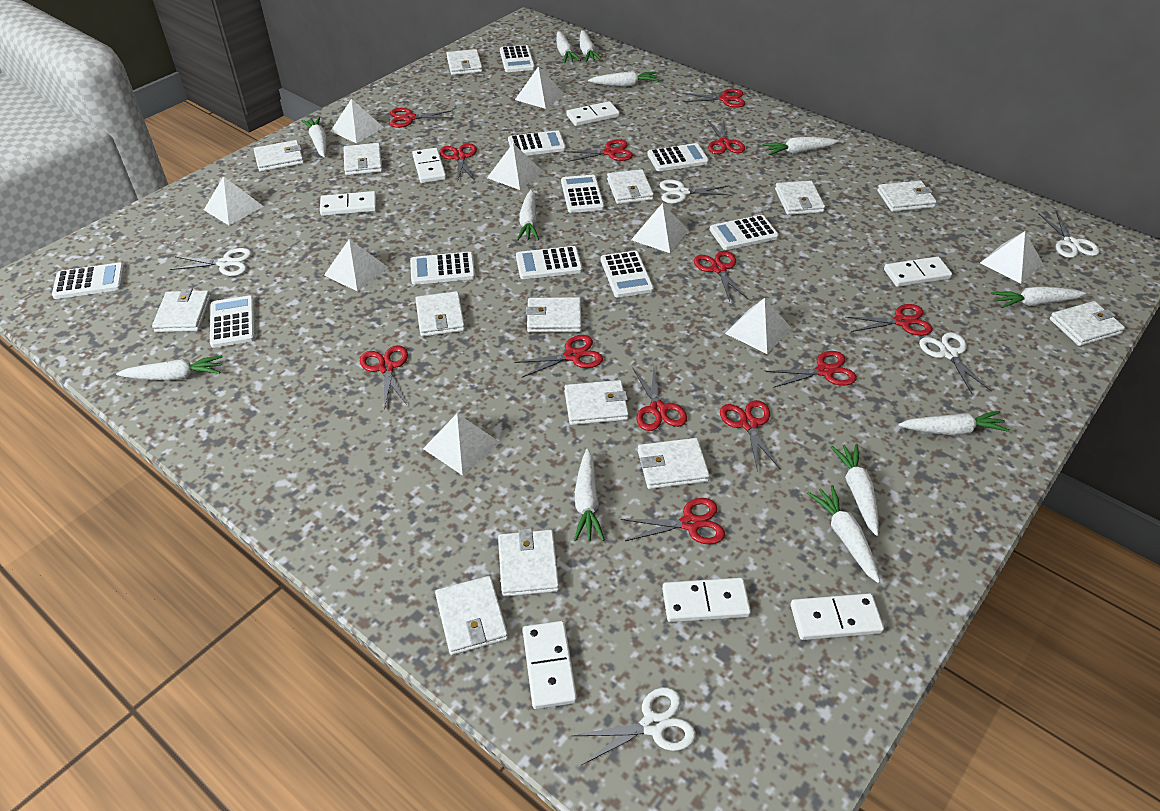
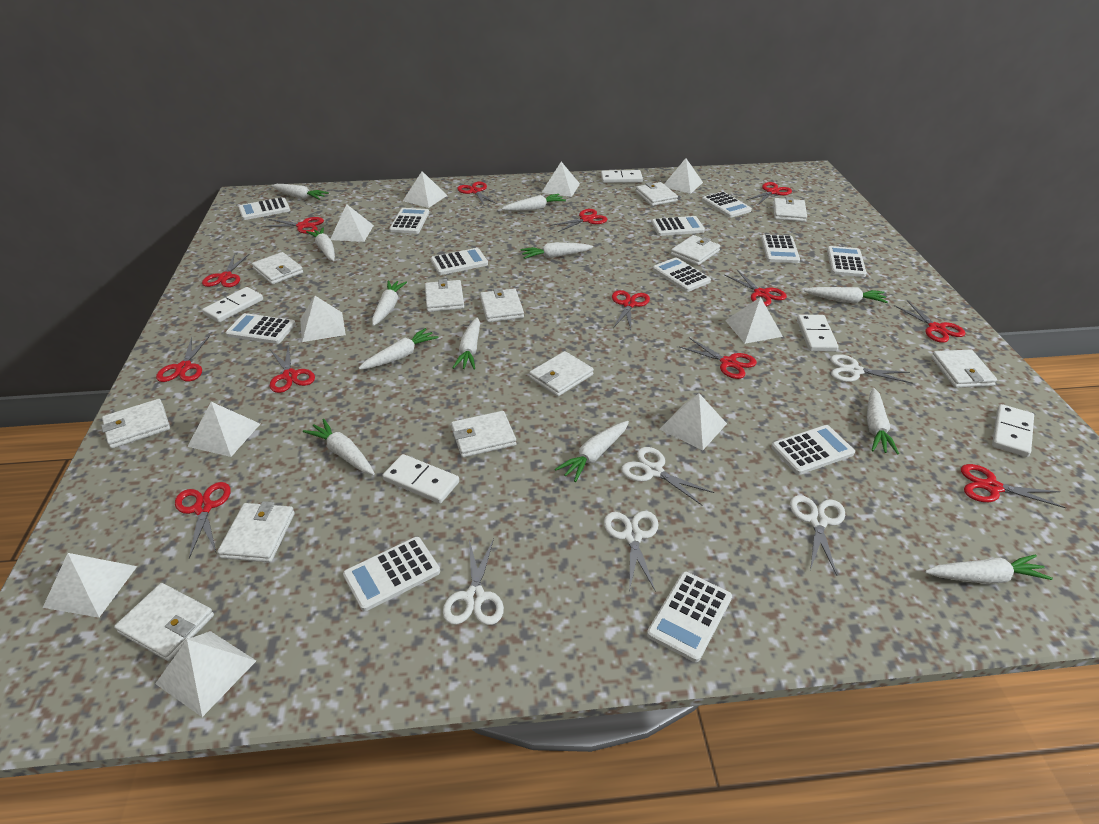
white calculator: 10 -> 12
white domino: 7 -> 5
white pyramid: 9 -> 10
white wallet: 14 -> 12

